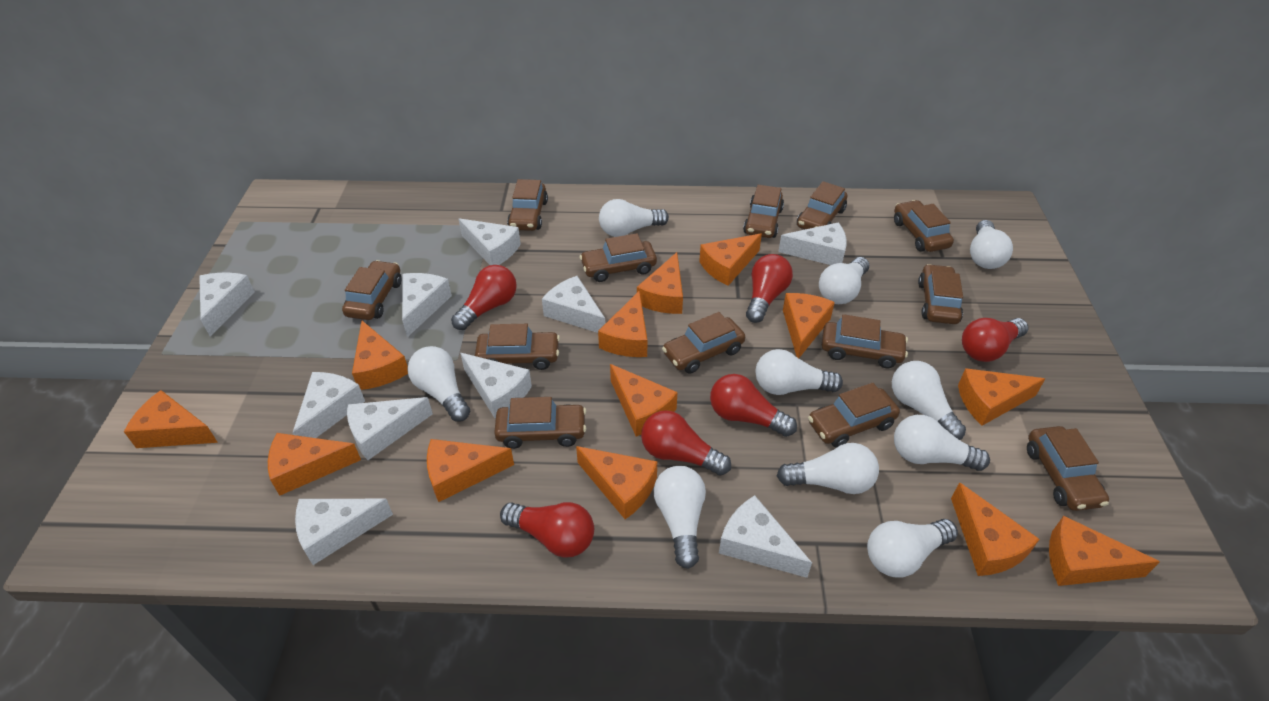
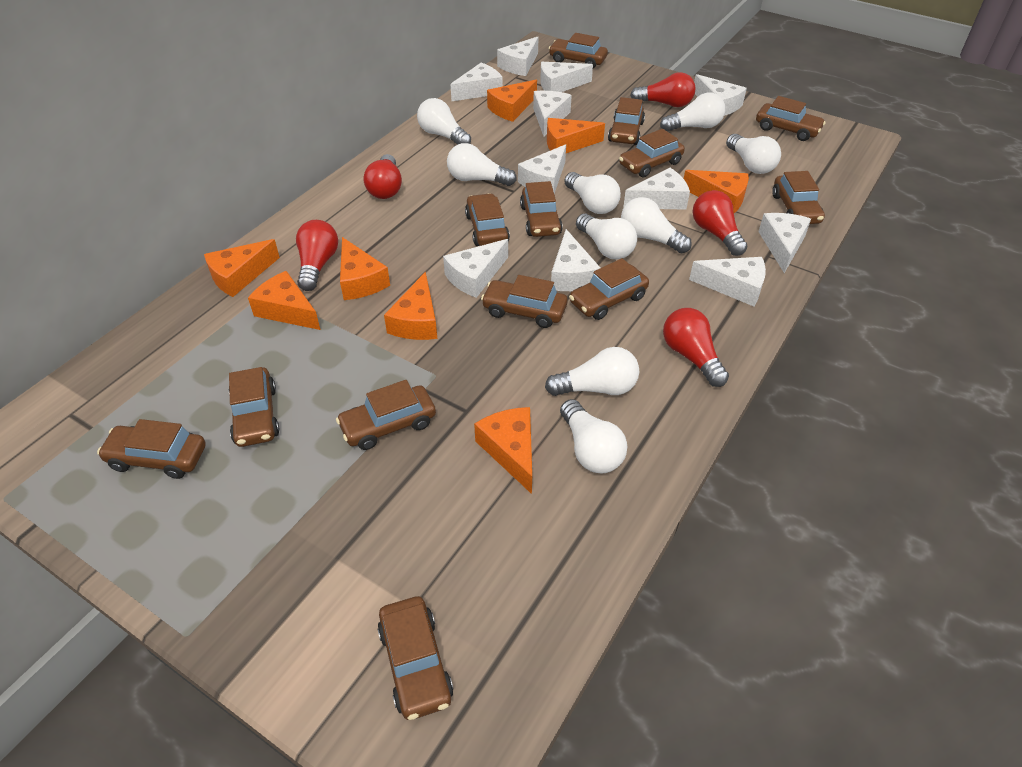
orange cheese: 13 -> 8
red light bulb: 6 -> 5
white cheese: 10 -> 11
white light bulb: 10 -> 9

